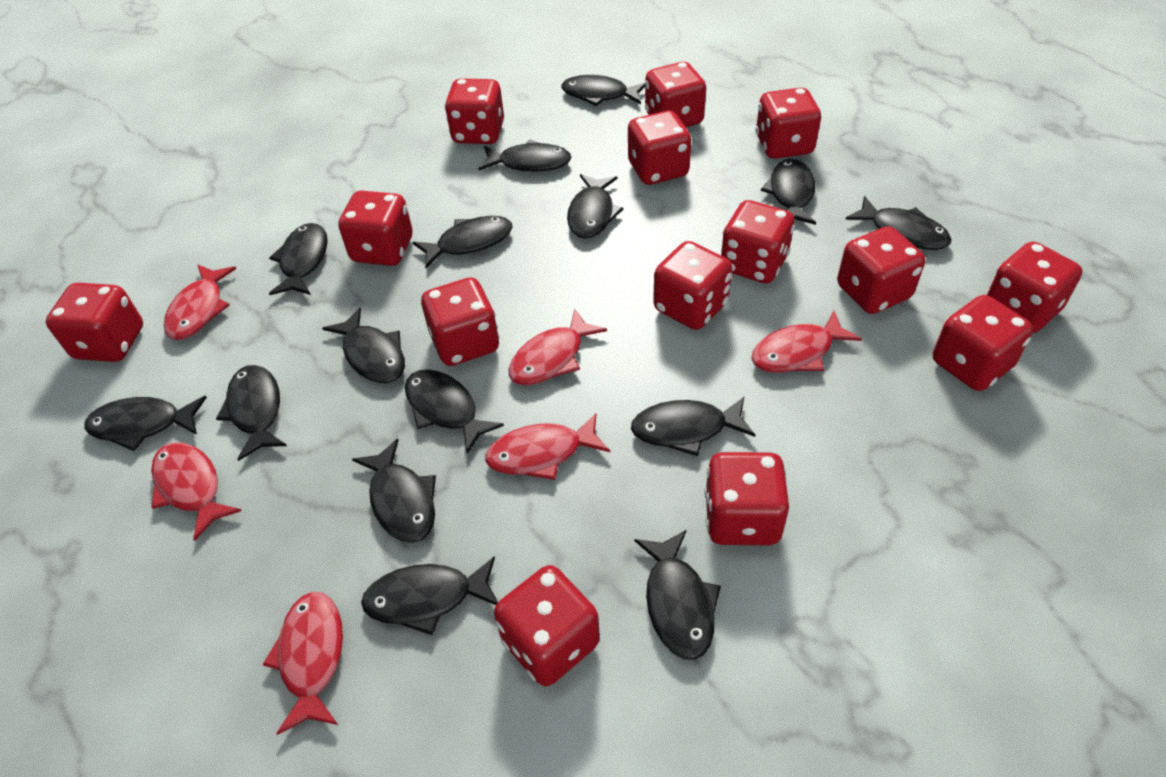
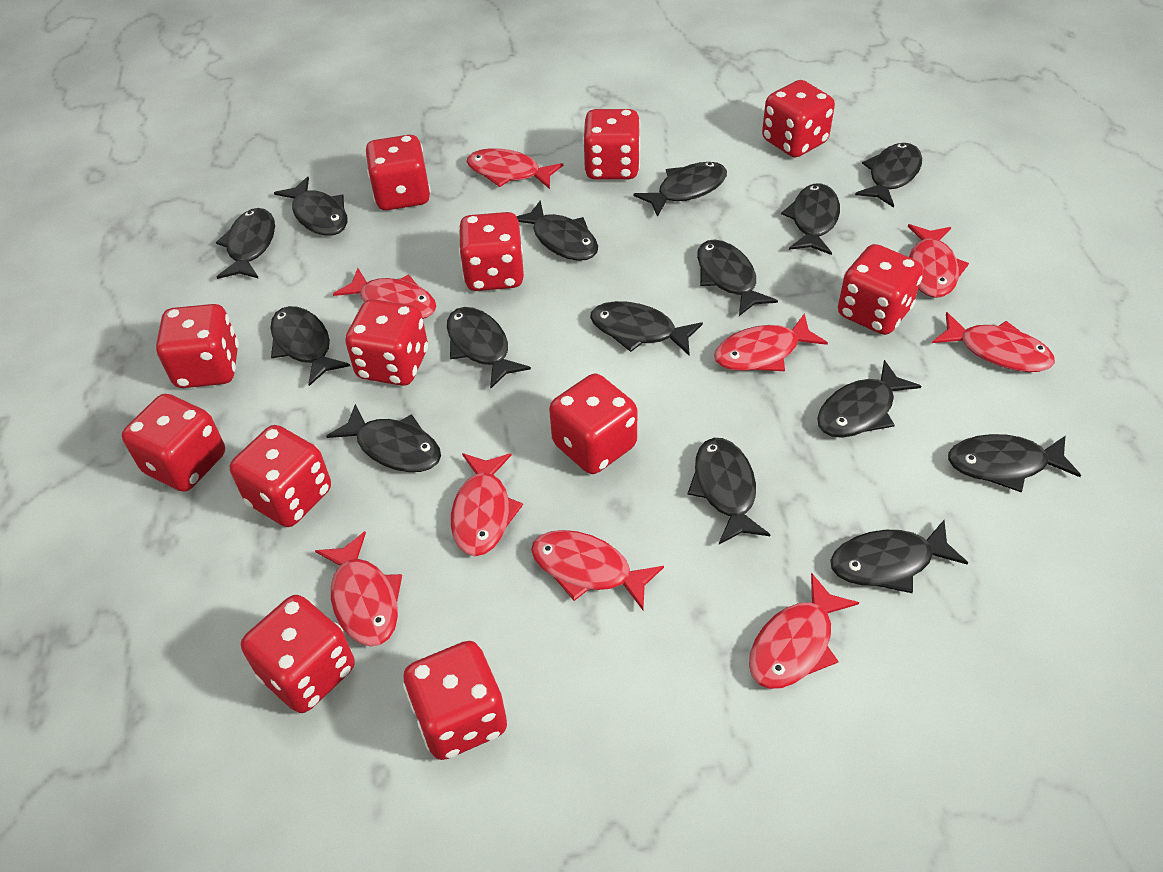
red dice: 14 -> 12
red fish: 6 -> 9

